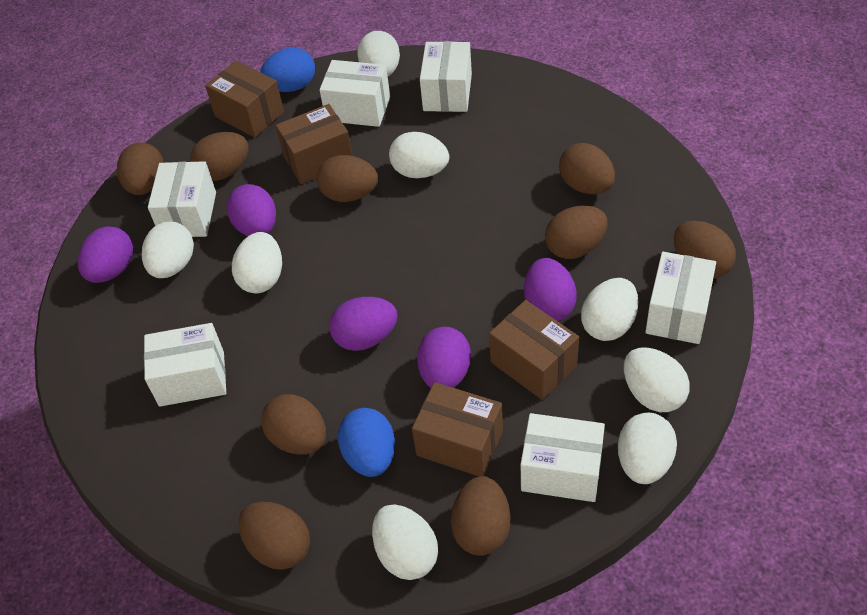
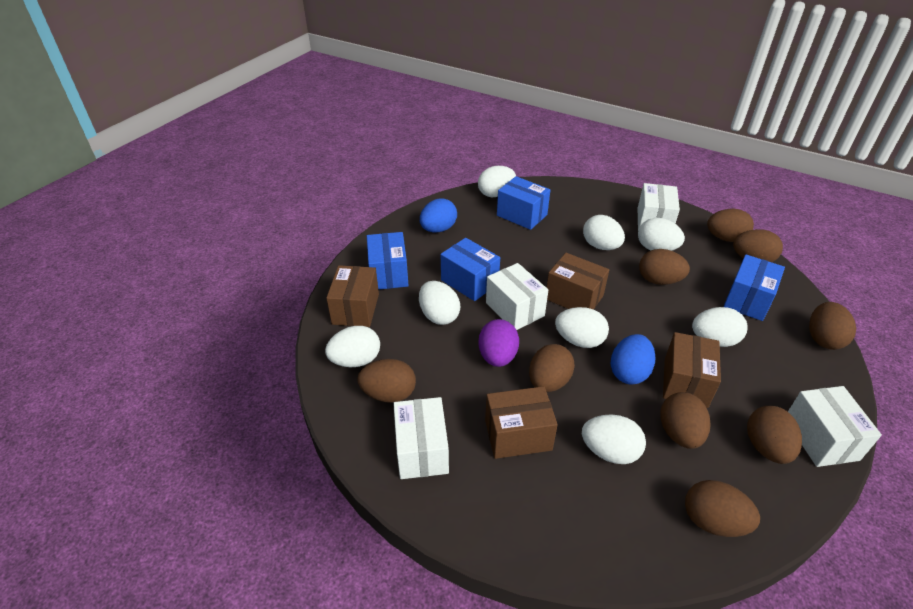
blue box: 0 -> 4
purple egg: 5 -> 1
white box: 6 -> 4

